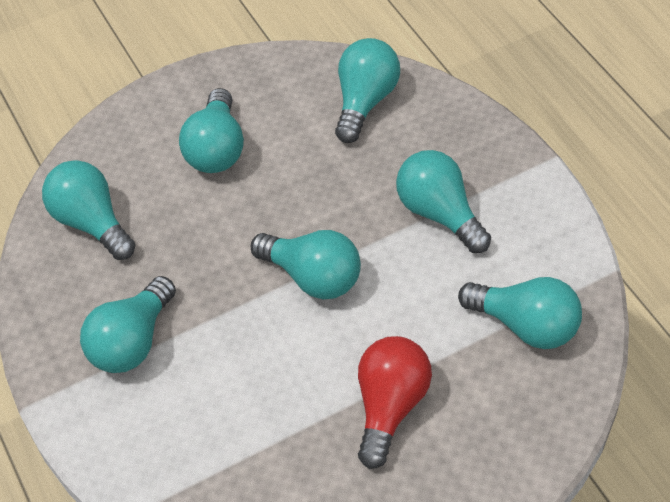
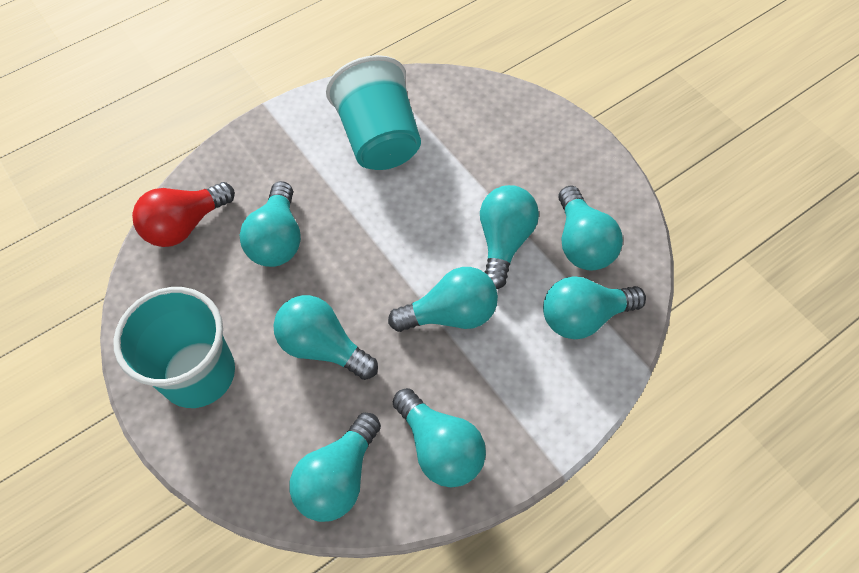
turquoise cup: 0 -> 2
turquoise light bulb: 7 -> 8

